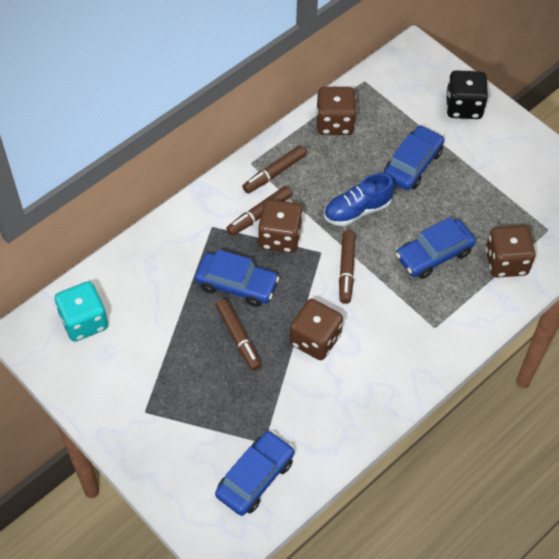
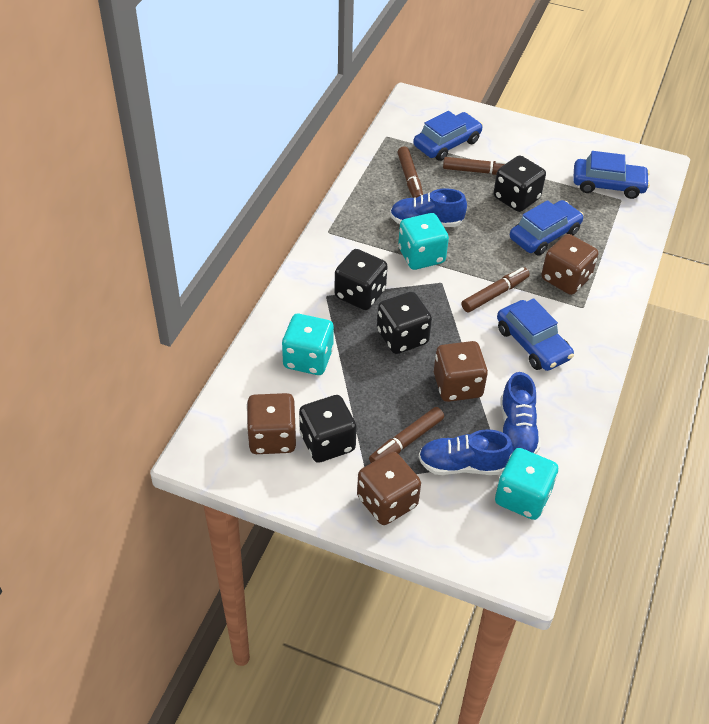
black dice: 1 -> 4
blue shoe: 1 -> 3
turquoise dice: 1 -> 3

